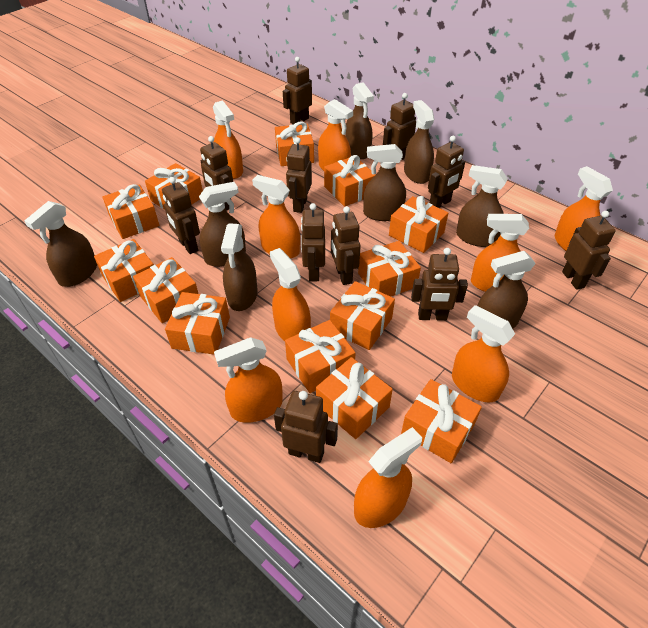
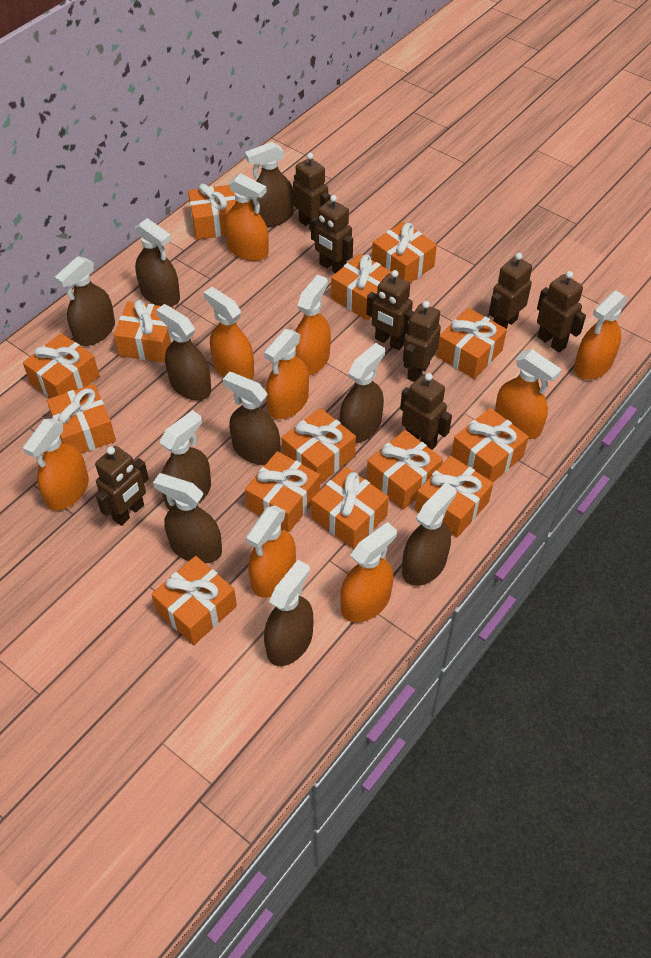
brown robot: 11 -> 8
brown spray bottle: 8 -> 10
orange gift: 13 -> 14

